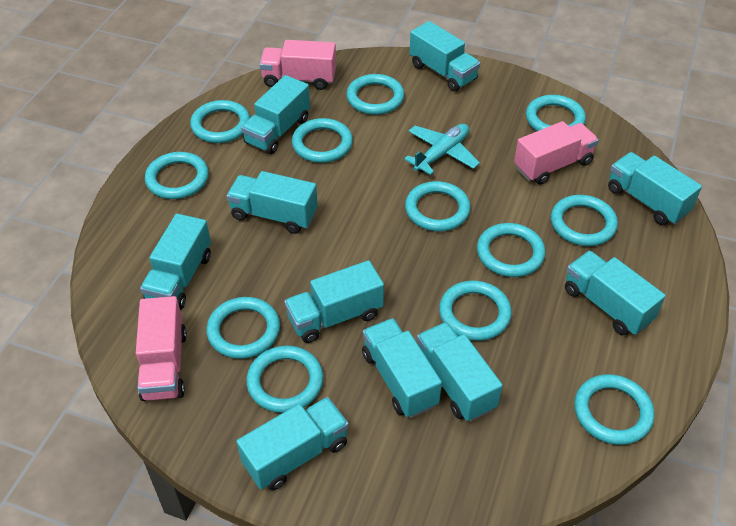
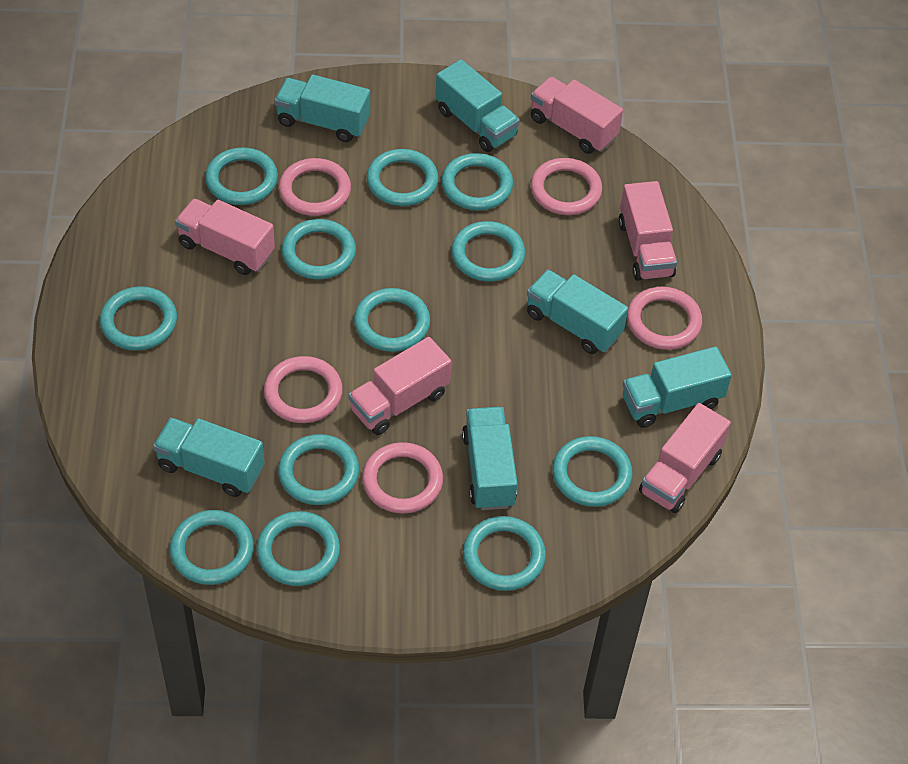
pink ring: 0 -> 5
pink truck: 3 -> 5
turquoise plane: 1 -> 0
turquoise truck: 10 -> 6

